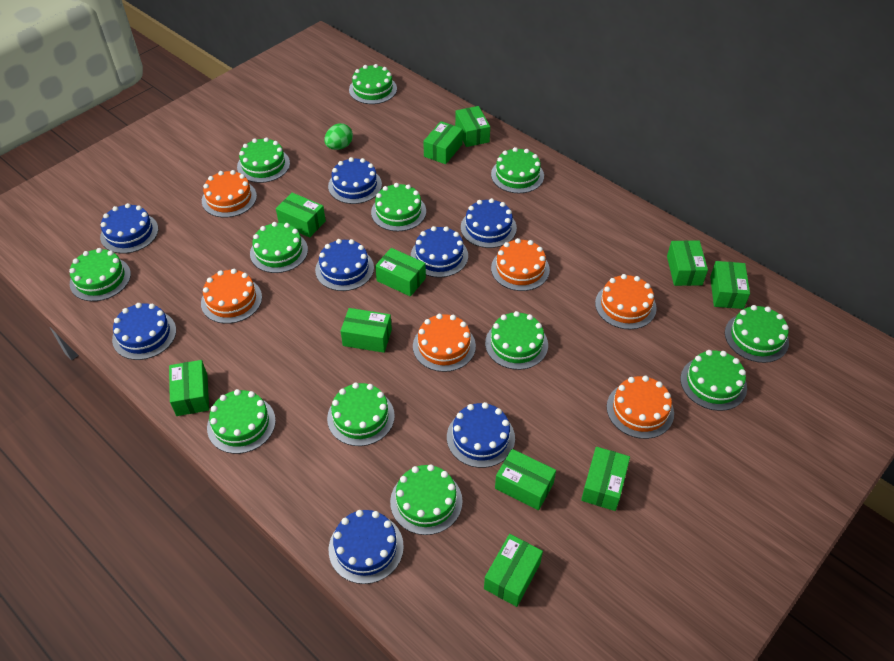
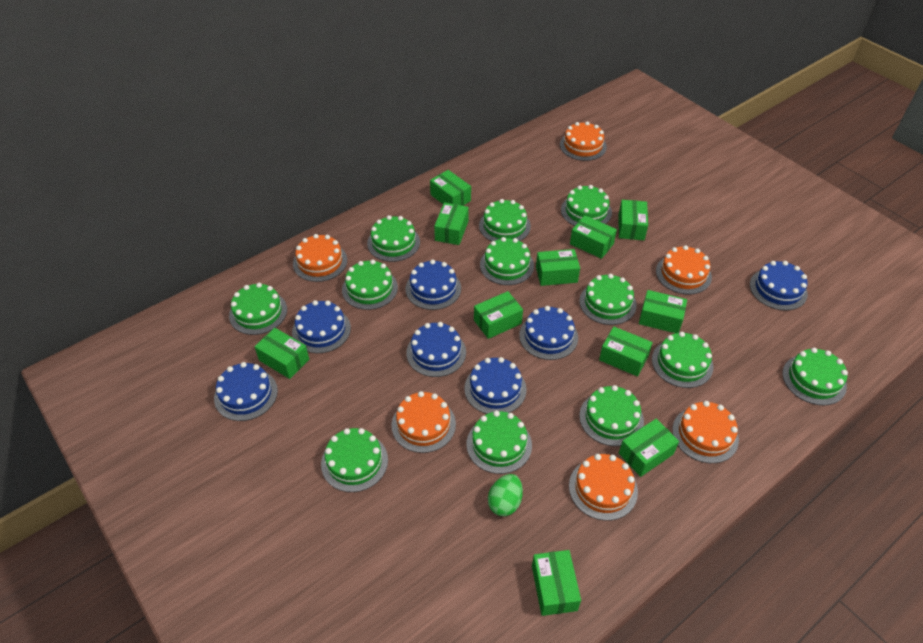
blue cake: 8 -> 7

